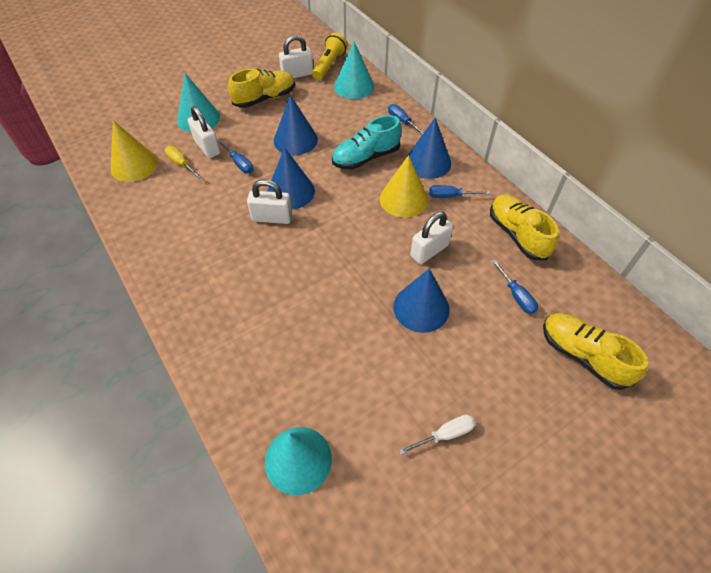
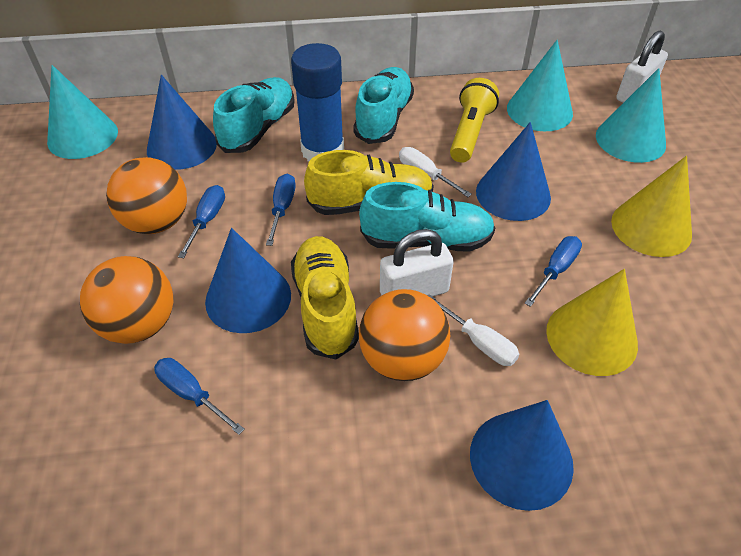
blue glue stick: 0 -> 1
orange ball: 0 -> 3
turquoise shoe: 1 -> 3
white padlock: 4 -> 2
white screwdriver: 1 -> 2
yellow screwdriver: 1 -> 0
yellow shoe: 3 -> 2

